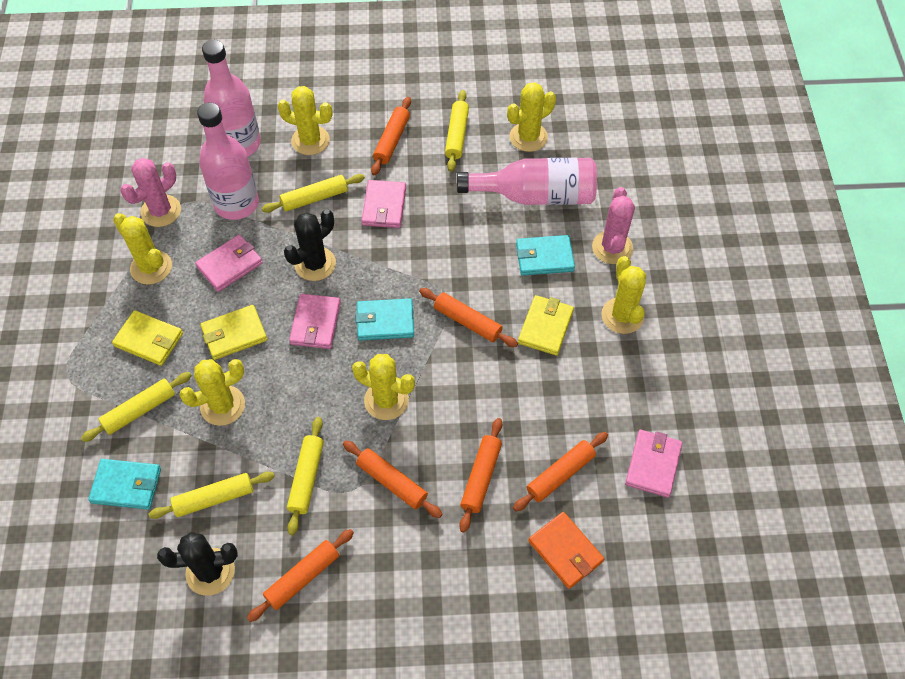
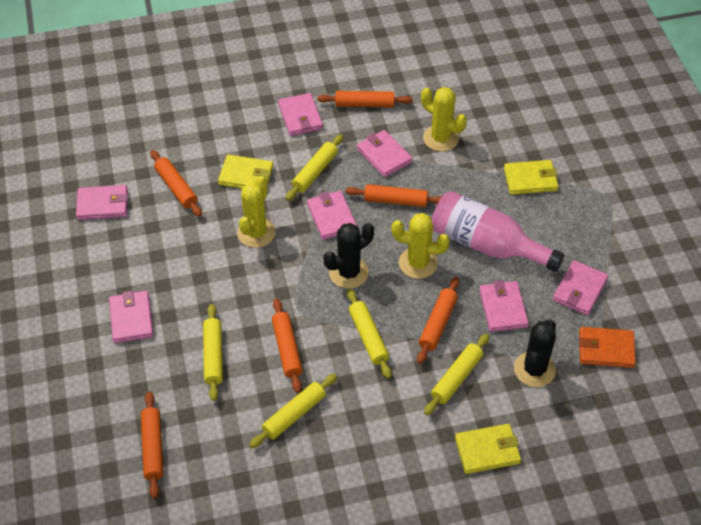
pink bottle: 3 -> 1
pink cactus: 2 -> 0
pink wallet: 4 -> 7
turquoise wallet: 3 -> 0
yellow cactus: 6 -> 3

